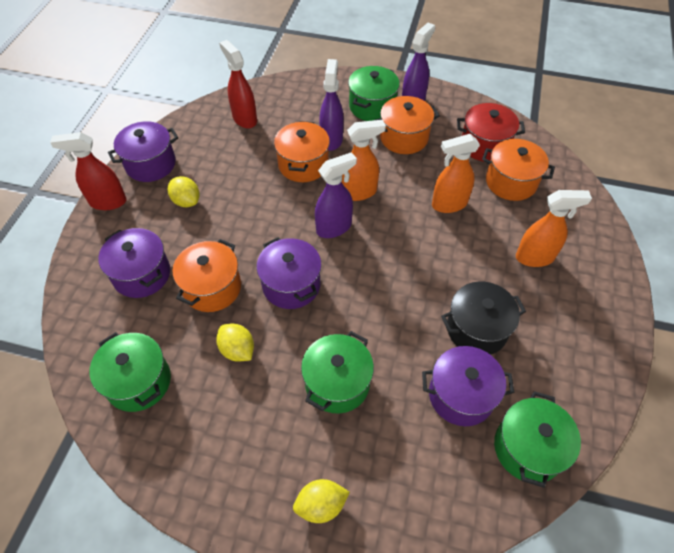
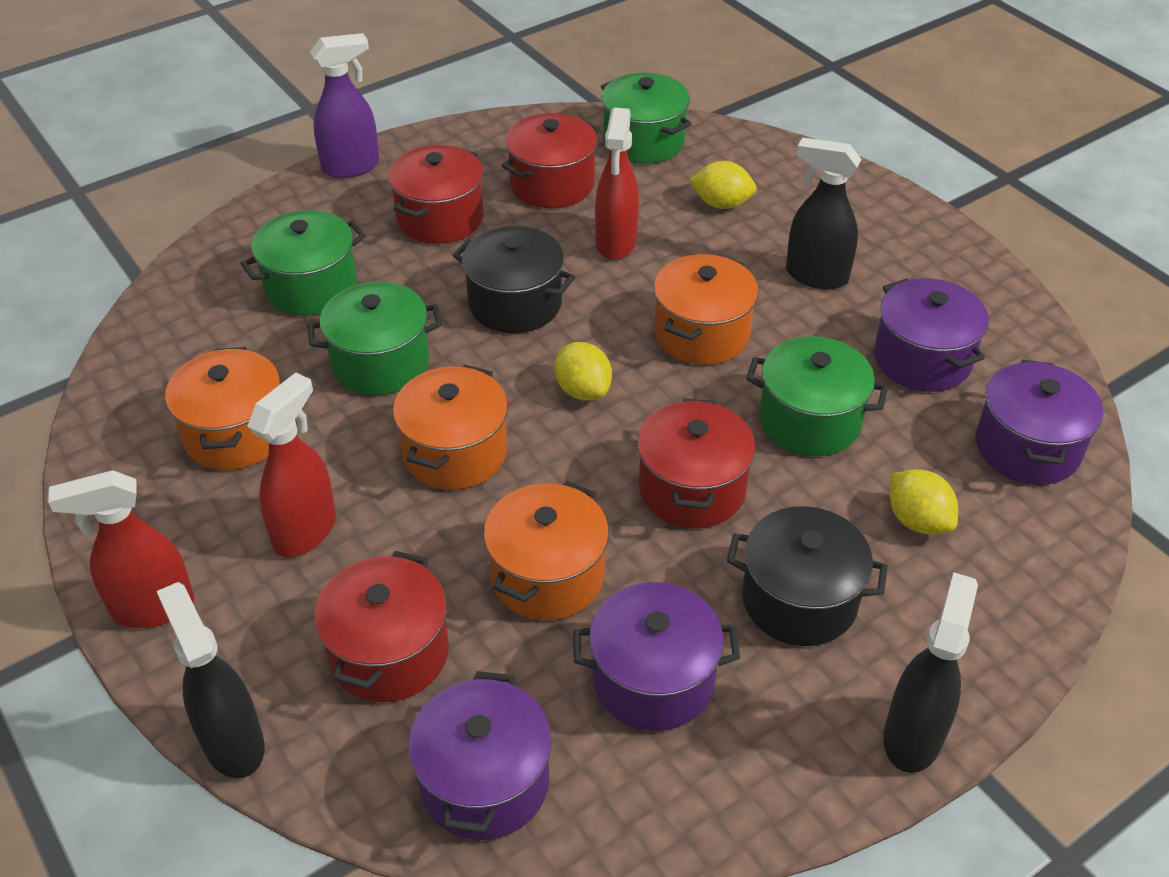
black pot: 1 -> 2
black spray bottle: 0 -> 3
orange spray bottle: 3 -> 0
purple spray bottle: 3 -> 1
red pot: 1 -> 4
red spray bottle: 2 -> 3

